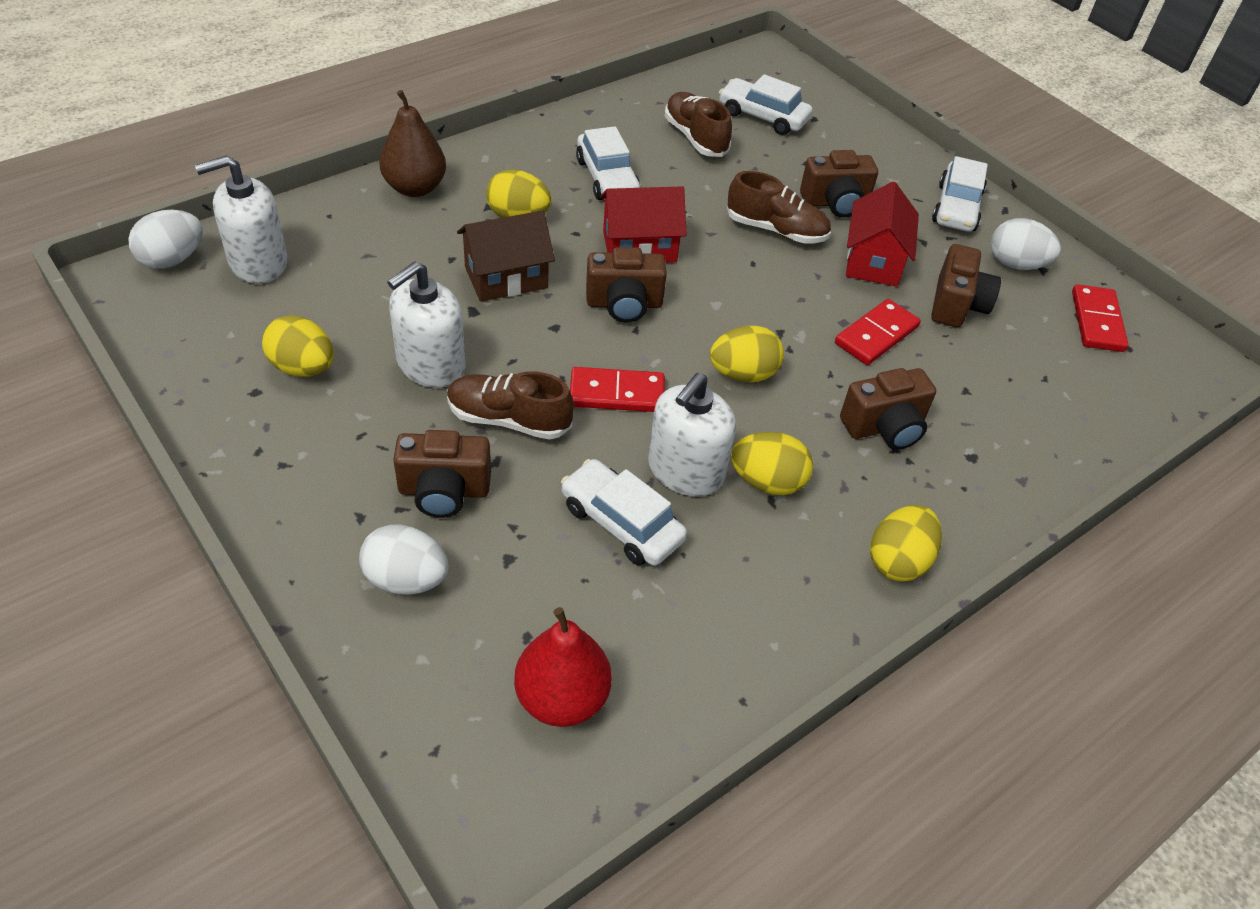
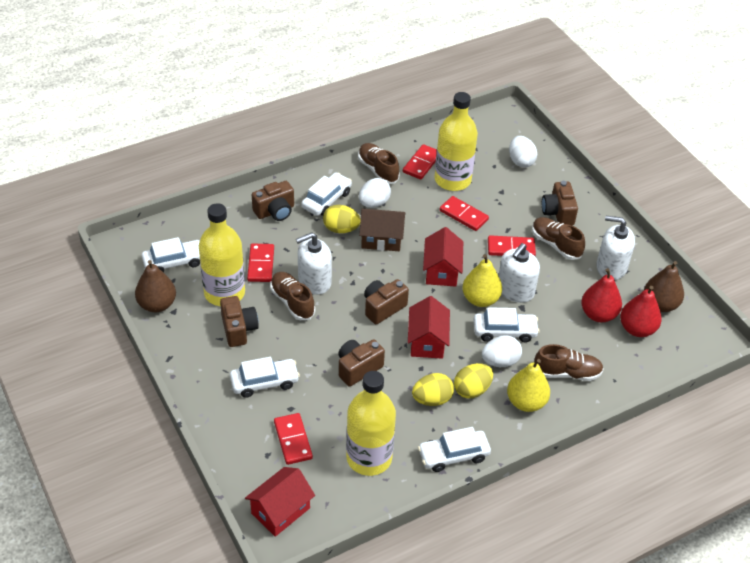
brown pear: 1 -> 2
brown shoe: 3 -> 4
red domino: 3 -> 5
red house: 2 -> 3
red pear: 1 -> 2
white car: 4 -> 5
yellow bottle: 0 -> 3
yellow egg: 5 -> 3
yellow pear: 0 -> 2

